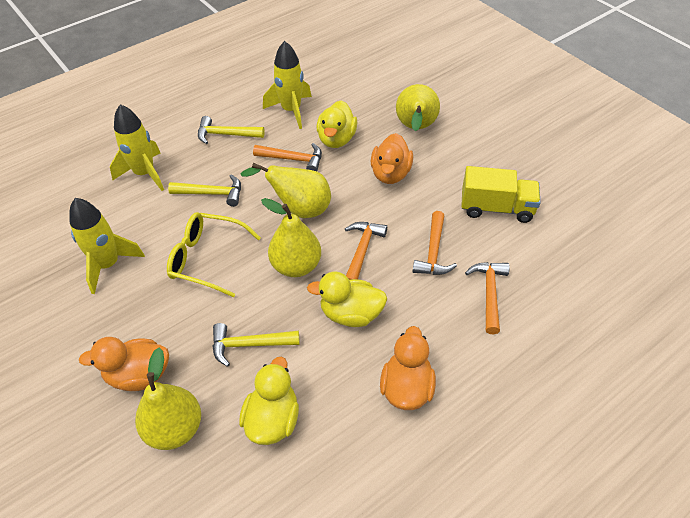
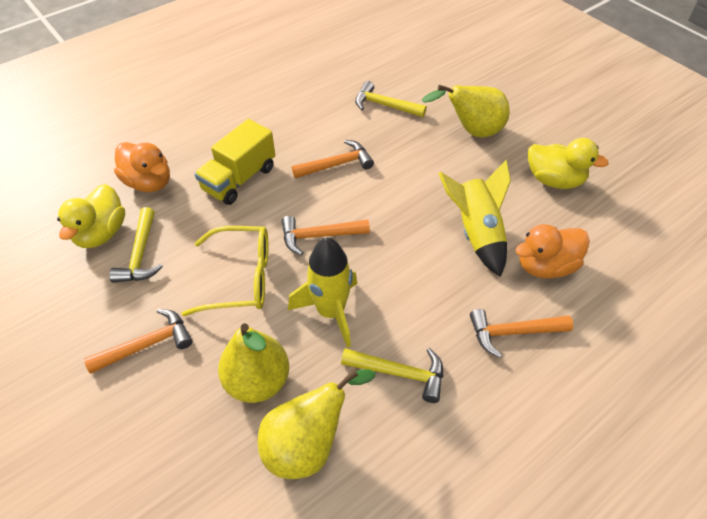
orange duck: 3 -> 2
yellow duck: 3 -> 2
yellow pear: 4 -> 3
yellow rocket: 3 -> 2

